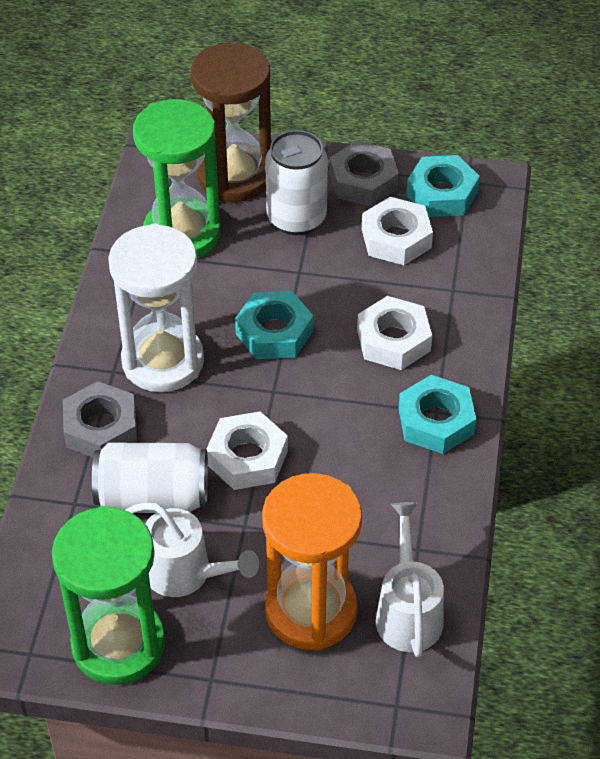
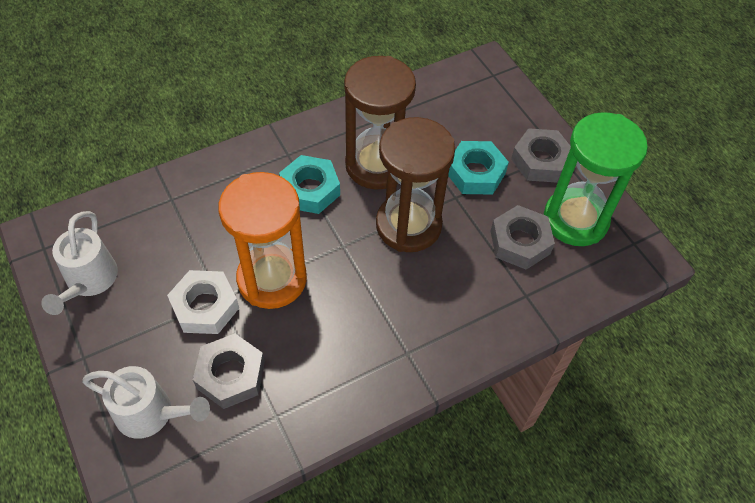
brown hourglass: 1 -> 2
green hourglass: 2 -> 1
grey nut: 2 -> 3
turquoise nut: 3 -> 2
white can: 2 -> 0
white hourglass: 1 -> 0
white nut: 3 -> 1

